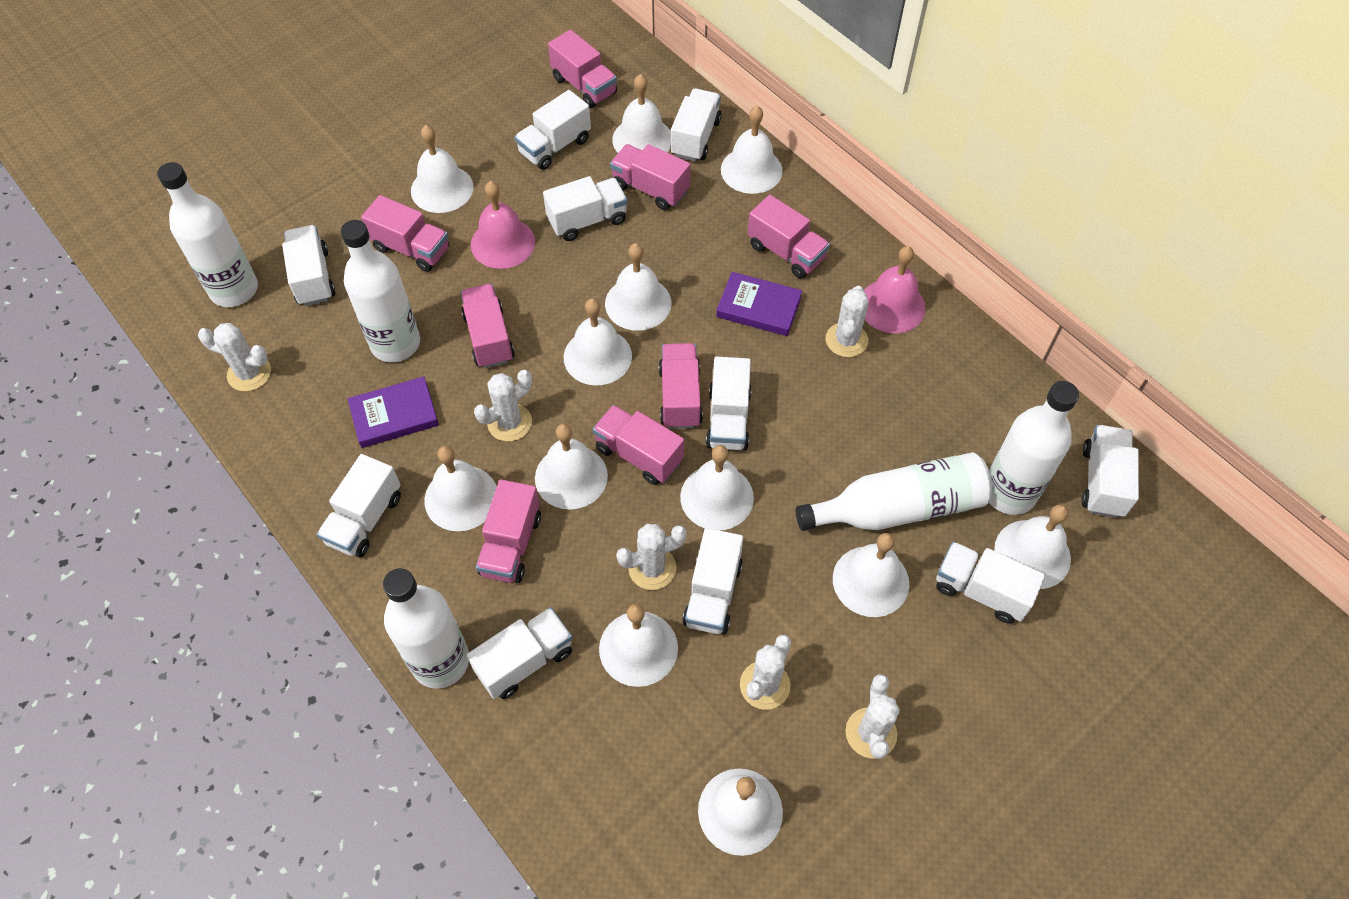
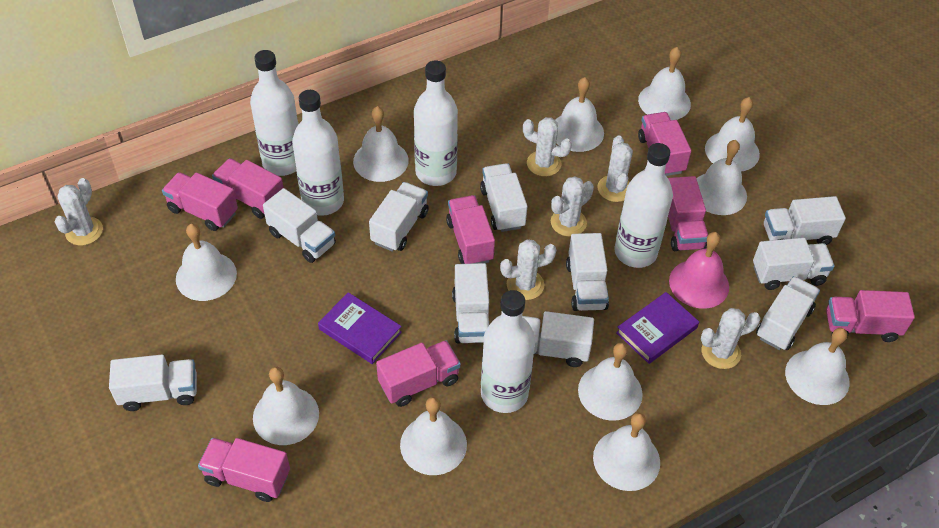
pink bell: 2 -> 1
white bell: 12 -> 11

